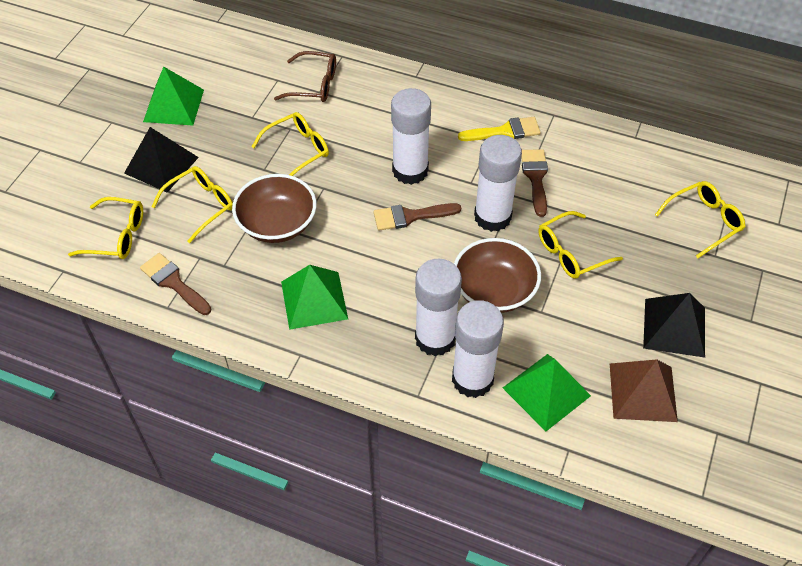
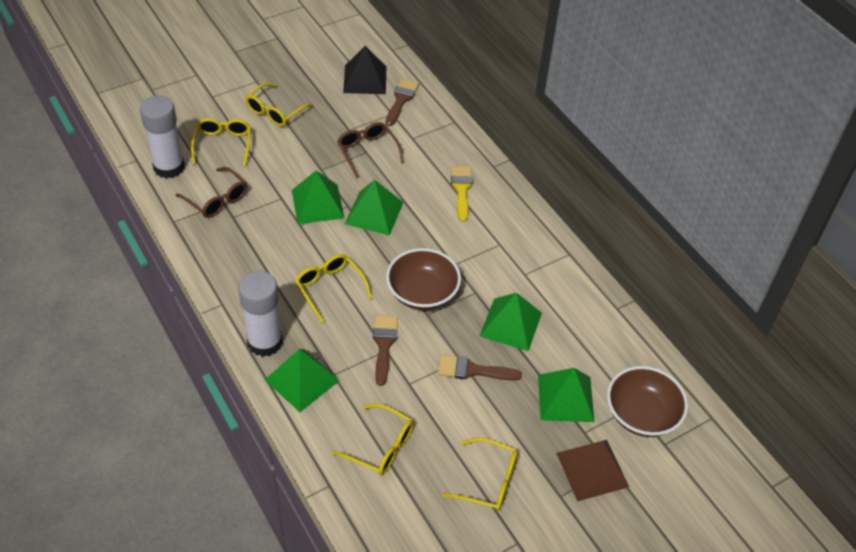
black pyramid: 2 -> 1
brown glasses: 1 -> 2
green pyramid: 3 -> 5
white glue stick: 4 -> 2

